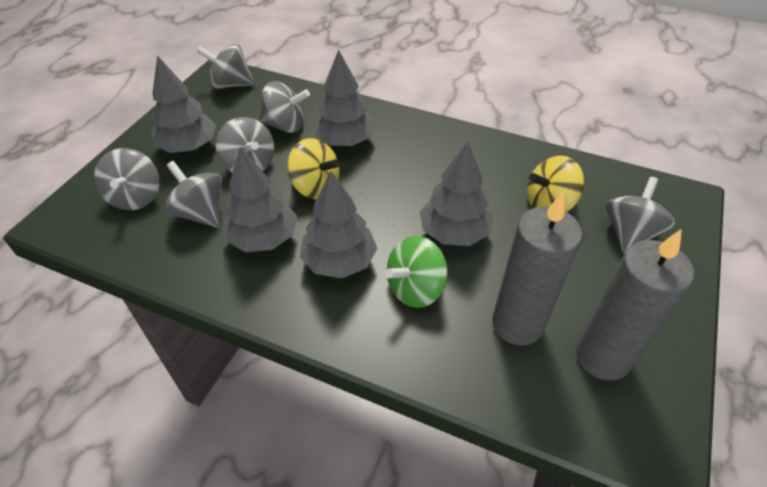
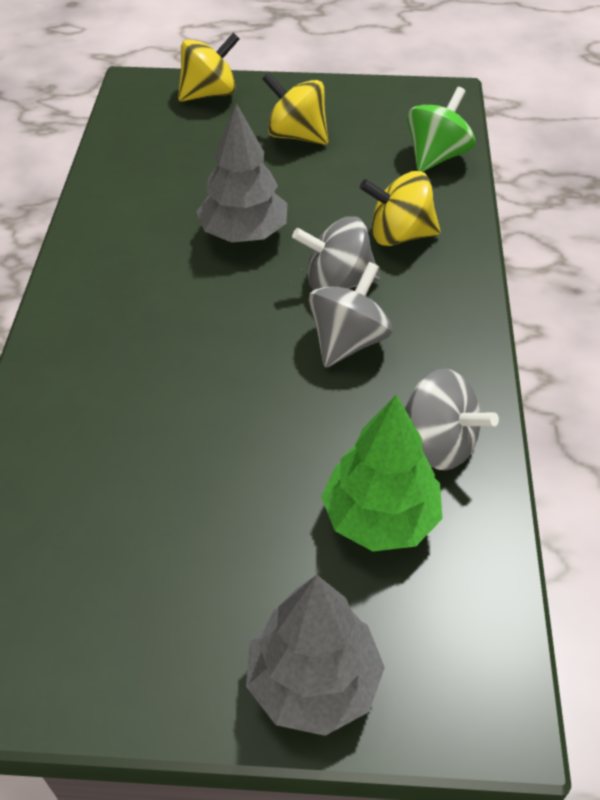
green tree: 0 -> 1
grey candle: 2 -> 0
grey spinning top: 6 -> 3
grey tree: 5 -> 2
yellow spinning top: 2 -> 3

